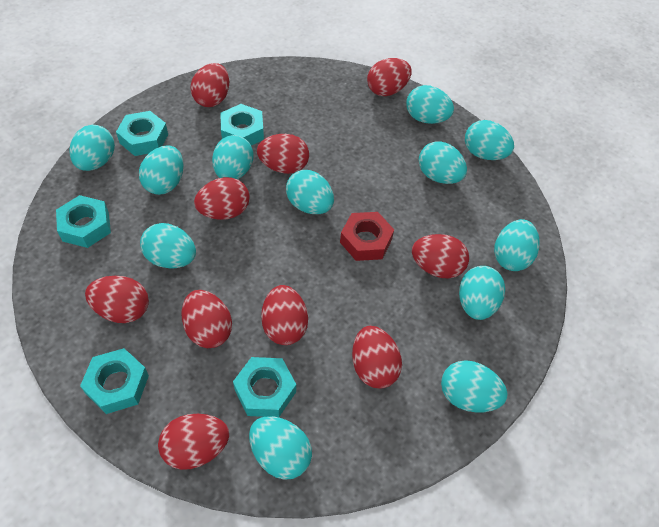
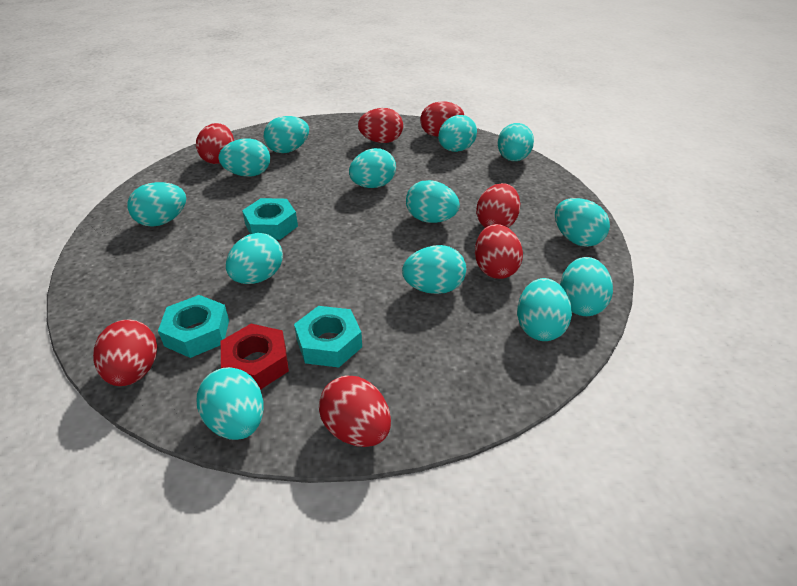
red egg: 10 -> 7
turquoise egg: 12 -> 13
turquoise nut: 5 -> 3

